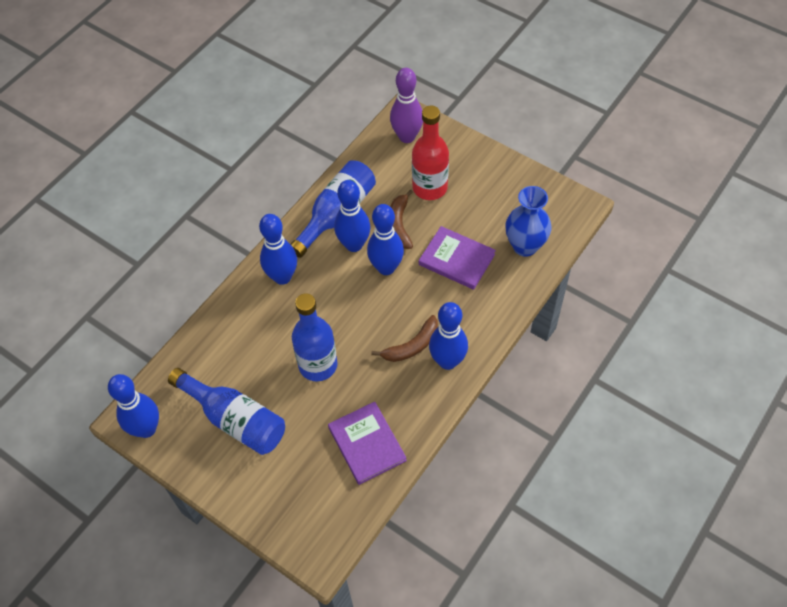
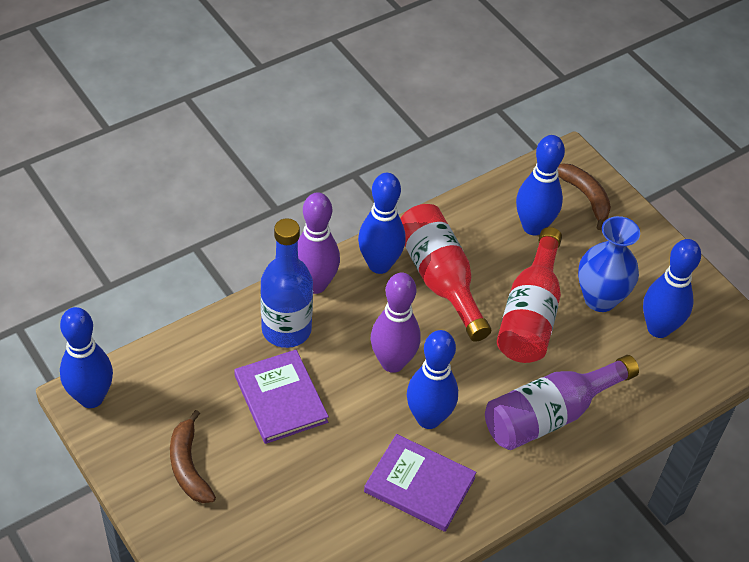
blue bottle: 3 -> 1
purple bottle: 0 -> 1
purple bowling pin: 1 -> 2
red bottle: 1 -> 2

